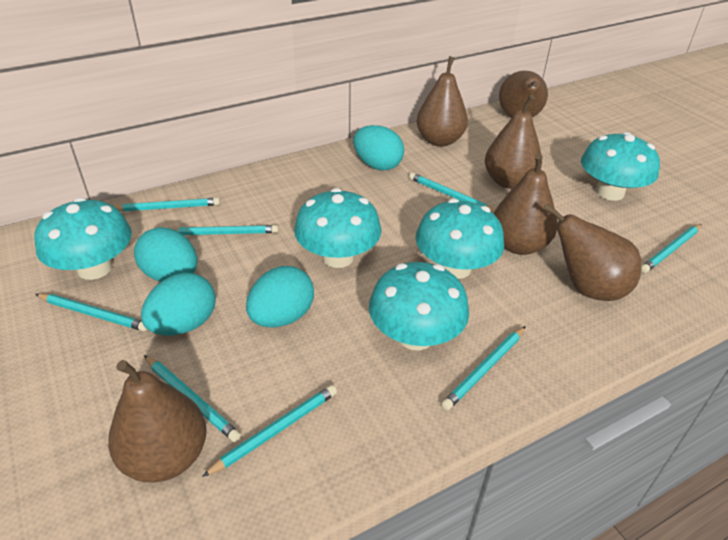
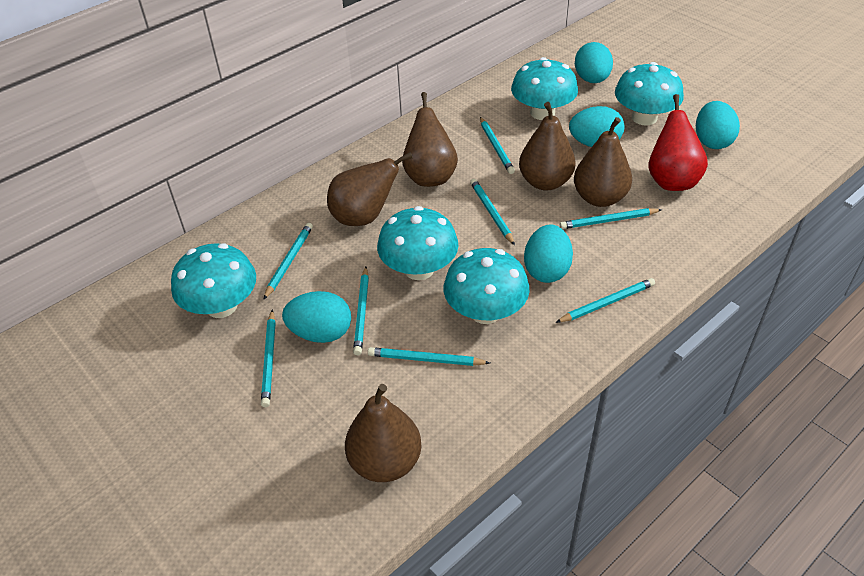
brown pear: 6 -> 5
red pear: 0 -> 1
turquoise egg: 4 -> 5

